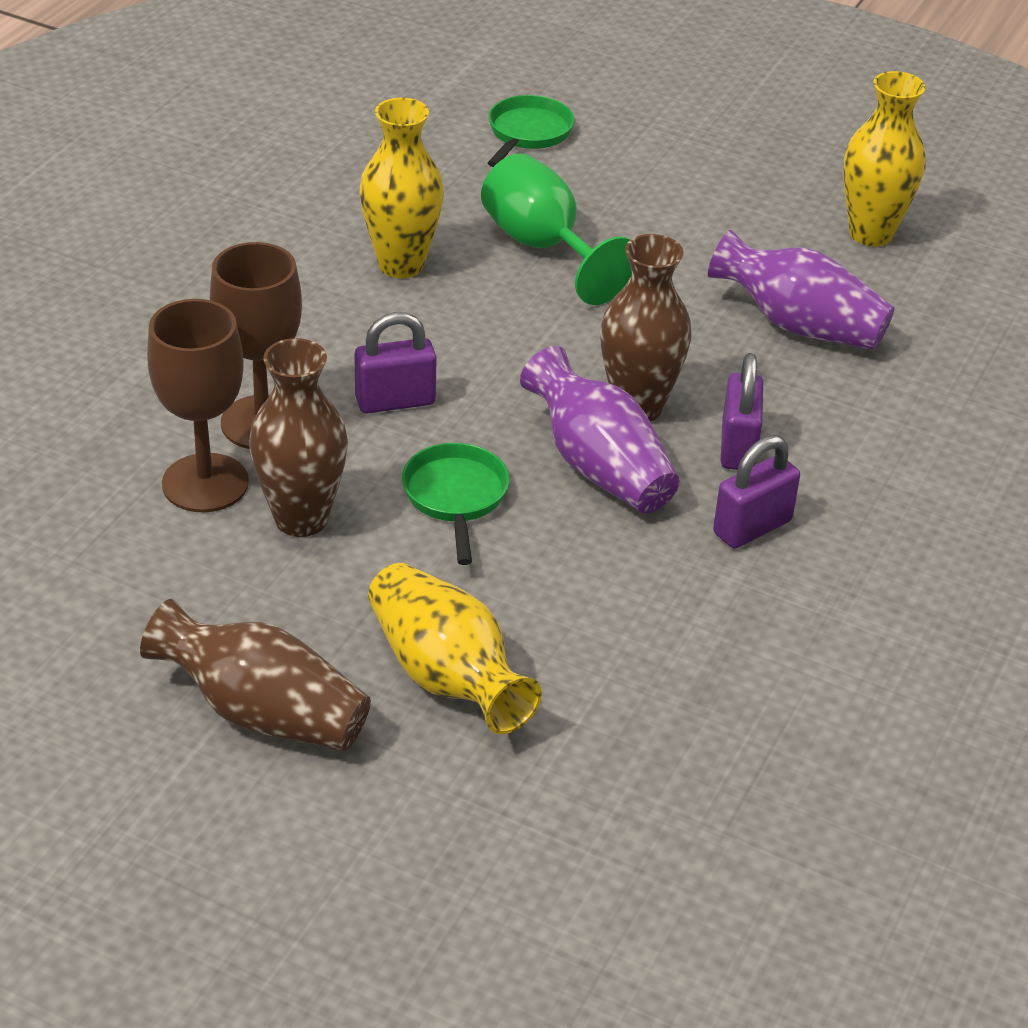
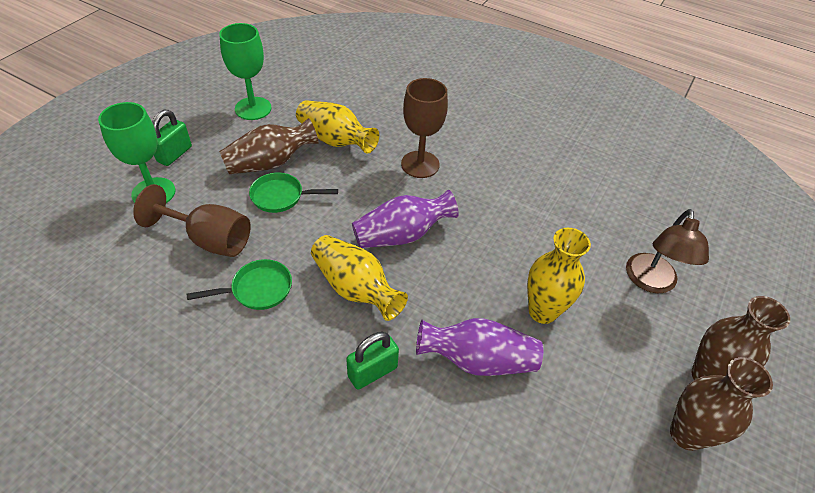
brown lamp: 0 -> 1
green goblet: 1 -> 2
green padlock: 0 -> 2
purple padlock: 3 -> 0

